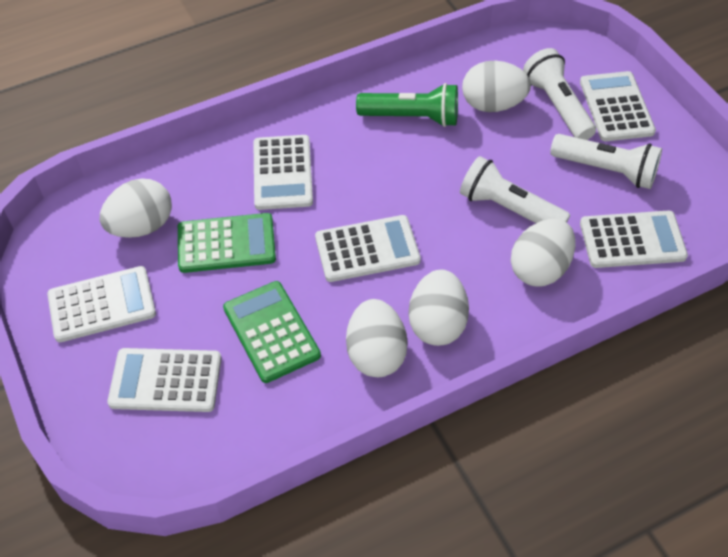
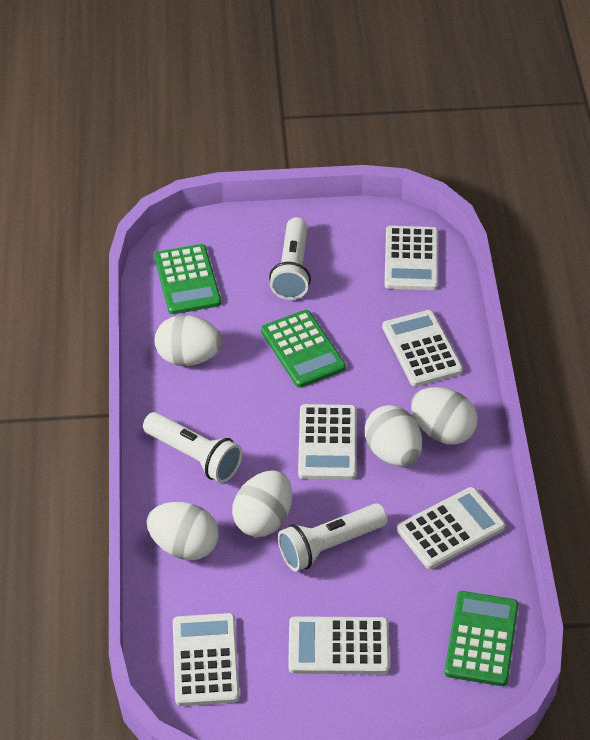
green calculator: 2 -> 3
green flashlight: 1 -> 0

